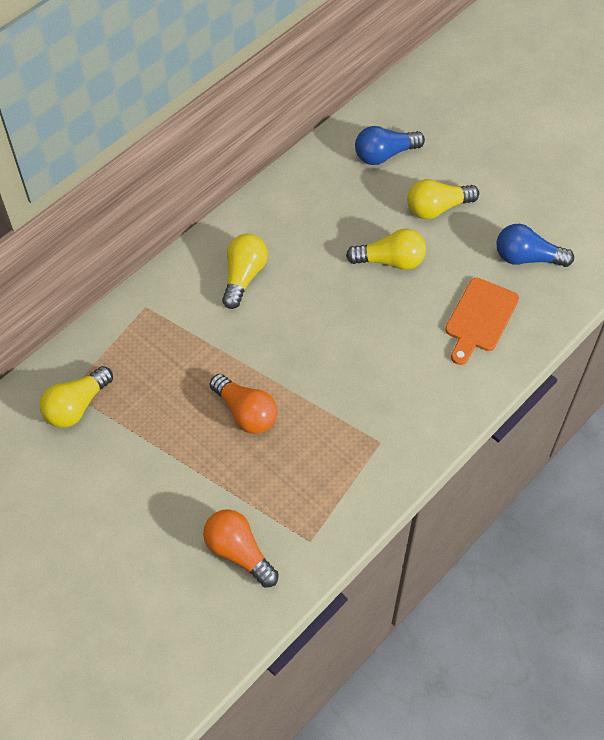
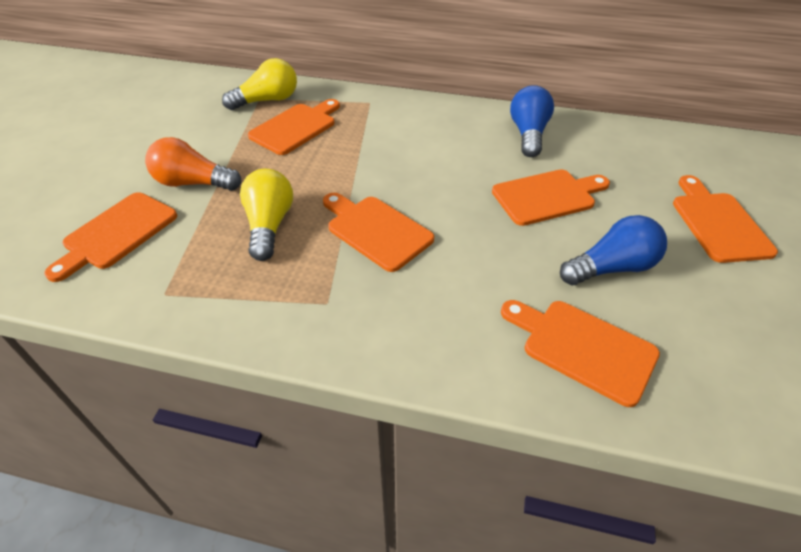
orange cutting board: 1 -> 6
orange light bulb: 2 -> 1
yellow light bulb: 4 -> 2

